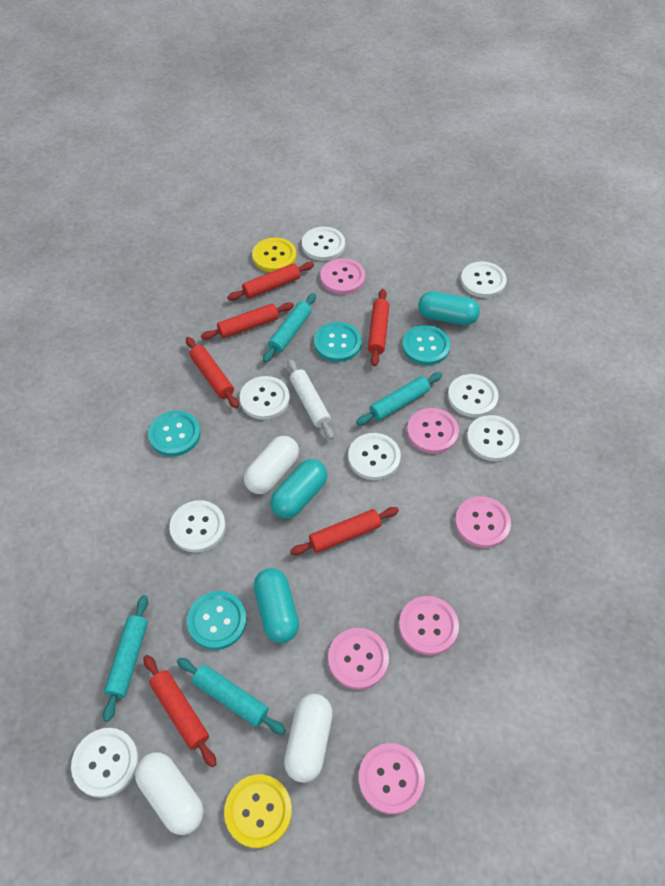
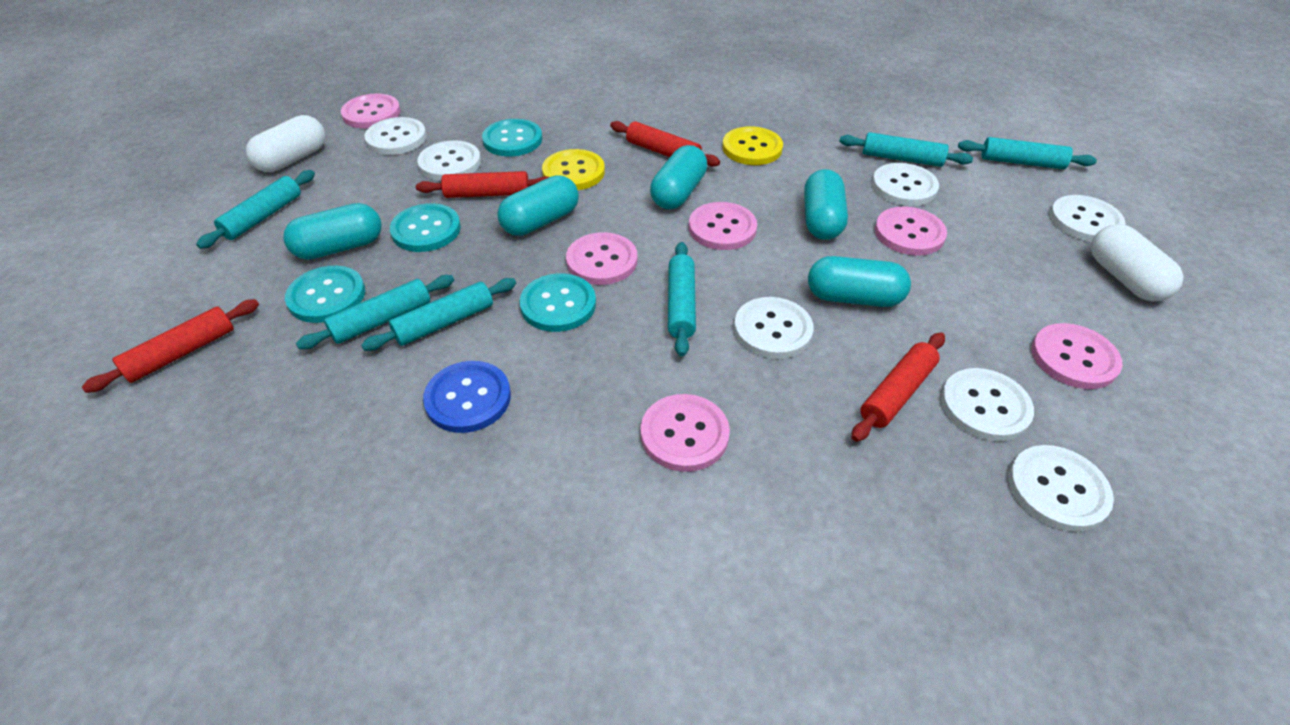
blue button: 0 -> 1
red rolling pin: 6 -> 4
turquoise capsule: 3 -> 5
turquoise rolling pin: 4 -> 6
white button: 8 -> 7
white capsule: 3 -> 2
white rolling pin: 1 -> 0

